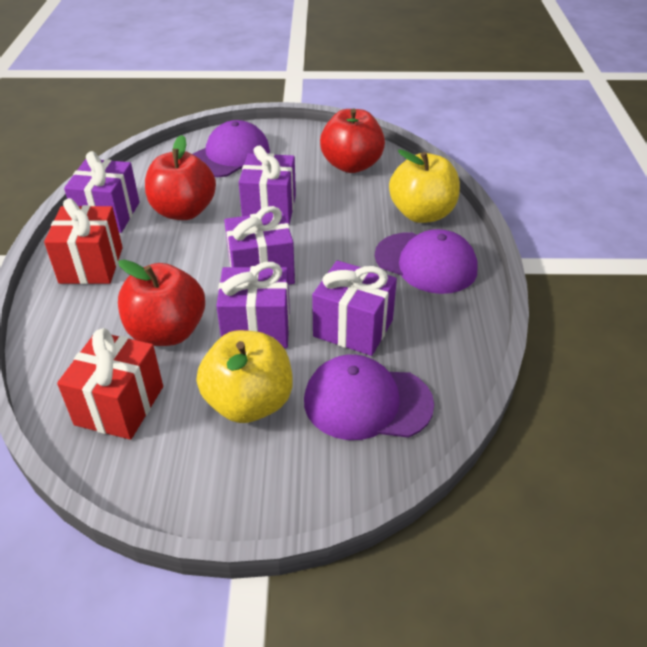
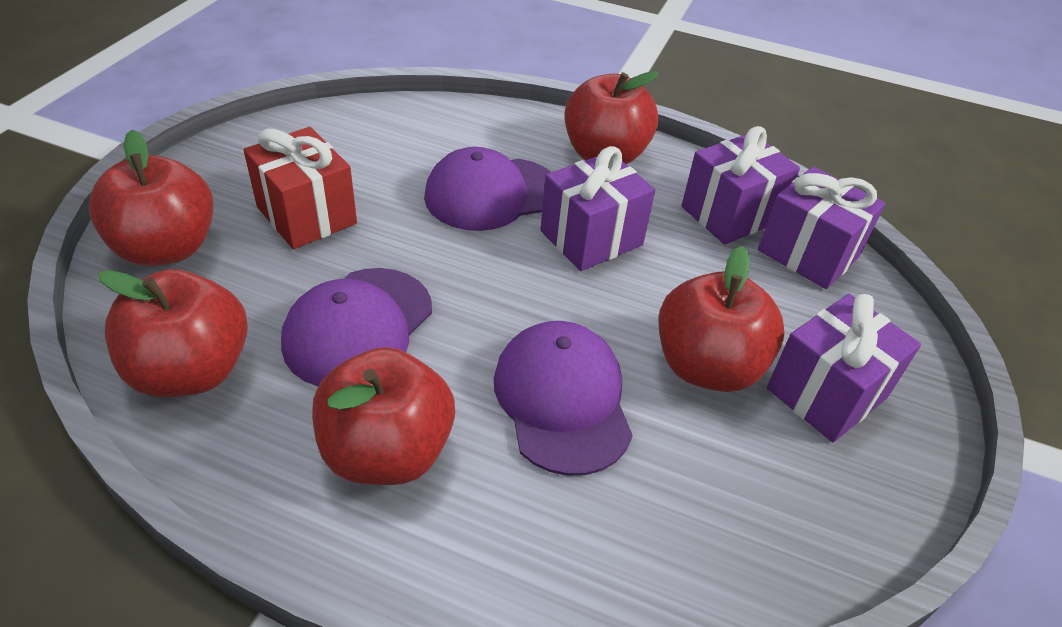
purple gift: 5 -> 4
red apple: 3 -> 5
red gift: 2 -> 1
yellow apple: 2 -> 0

